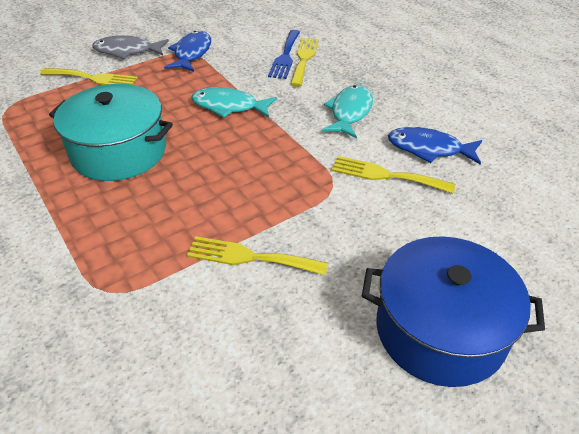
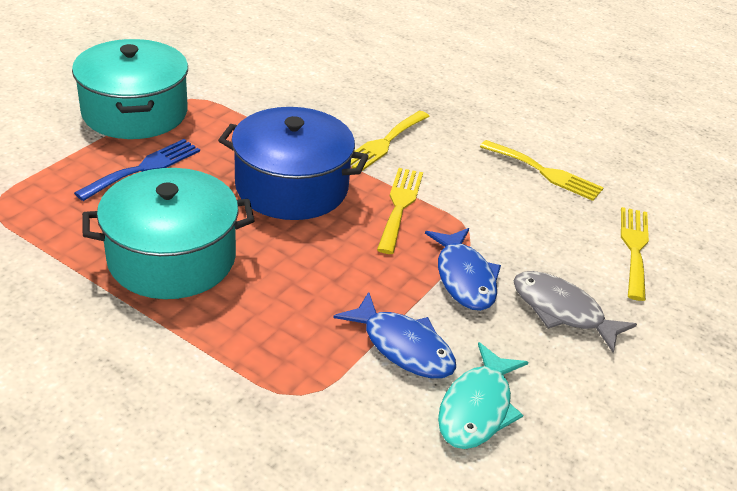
turquoise fish: 2 -> 1
turquoise pot: 1 -> 2

